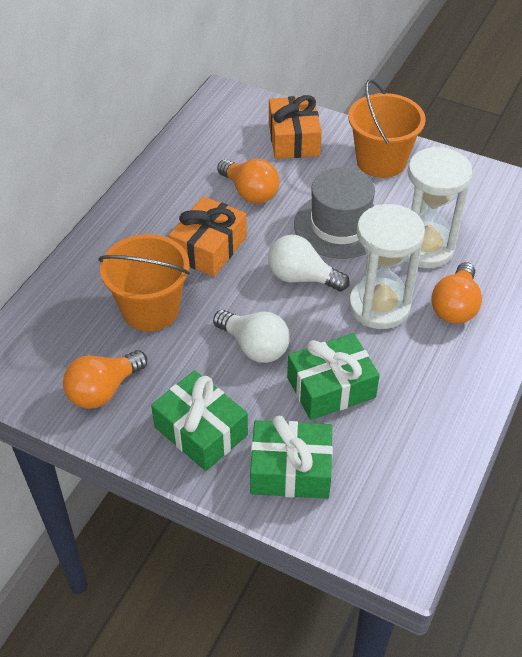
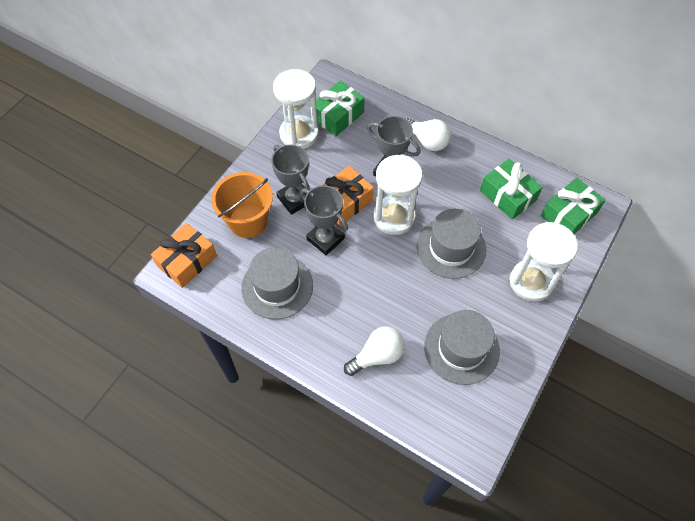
grey hat: 1 -> 3
grey trophy: 0 -> 3
orange bucket: 2 -> 1
orange light bulb: 3 -> 0
white hourglass: 2 -> 3

